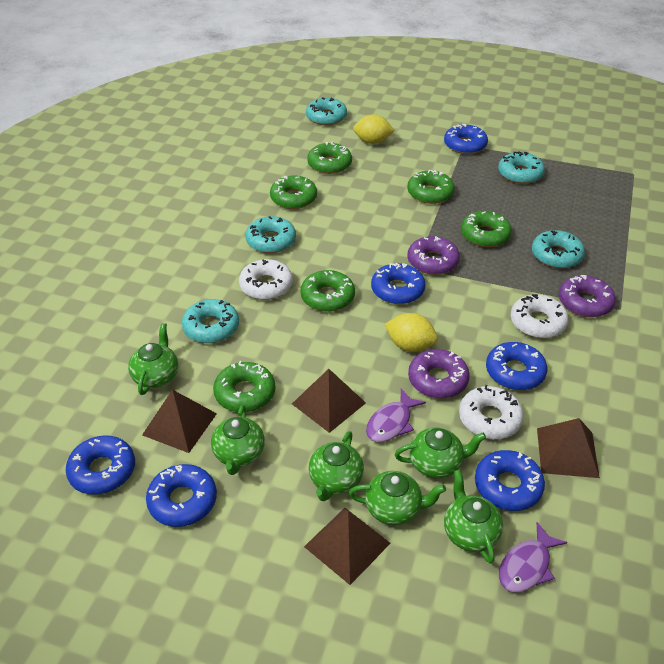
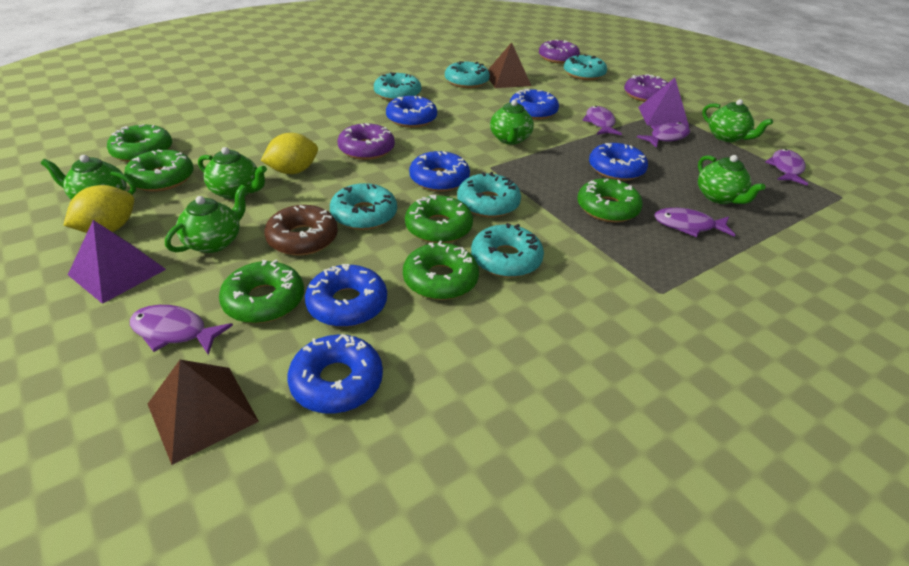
brown donut: 0 -> 1
brown pyramid: 4 -> 2
purple fish: 2 -> 5
purple pyramid: 0 -> 2
turquoise donut: 5 -> 6
white donut: 3 -> 0

